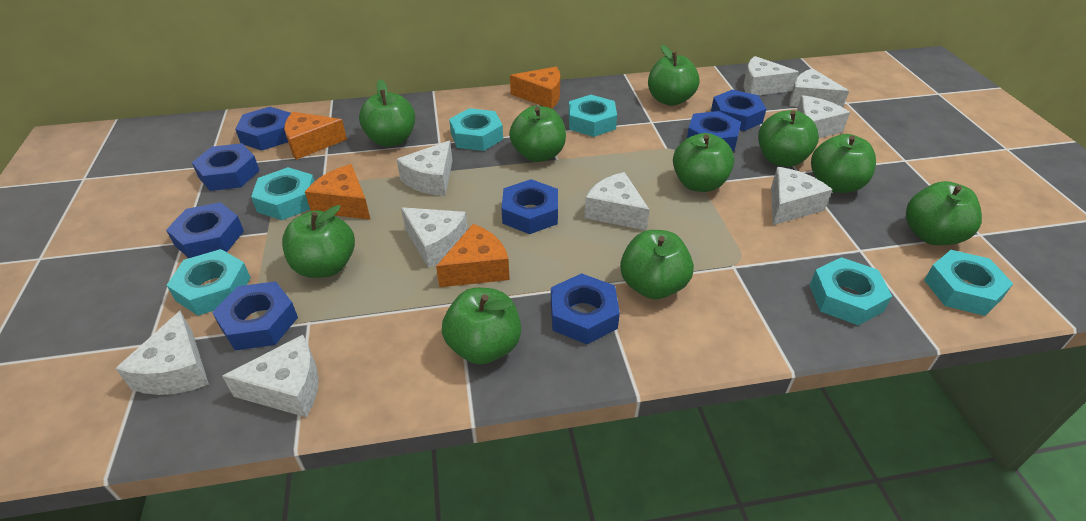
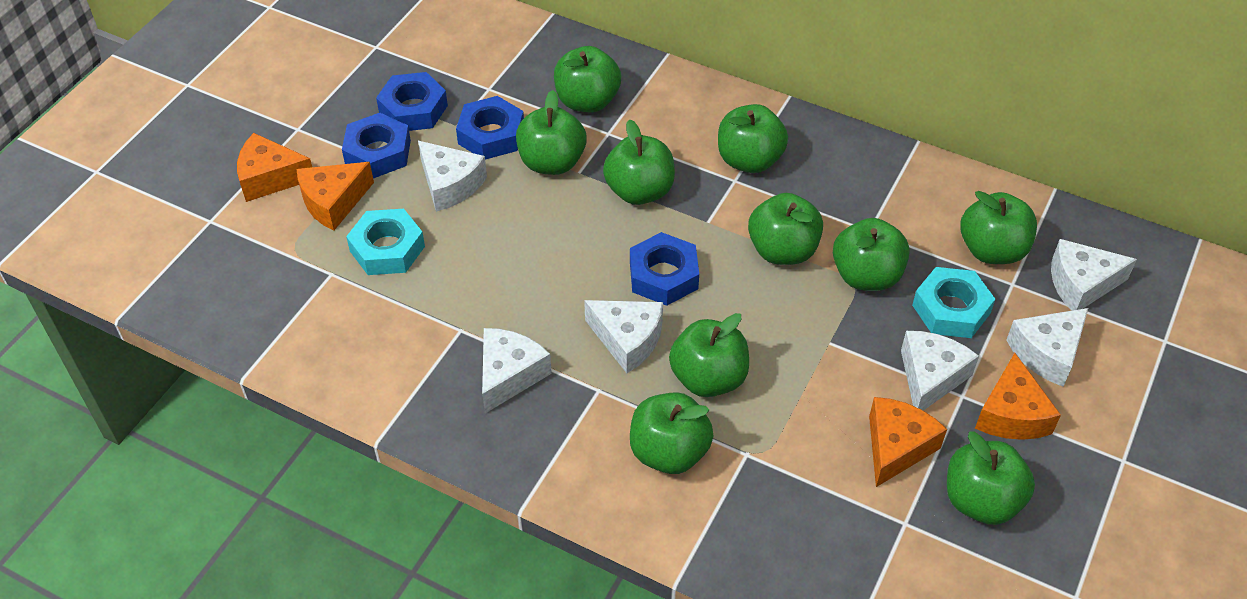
blue nut: 8 -> 4
turquoise nut: 6 -> 2
white cheese: 9 -> 6

